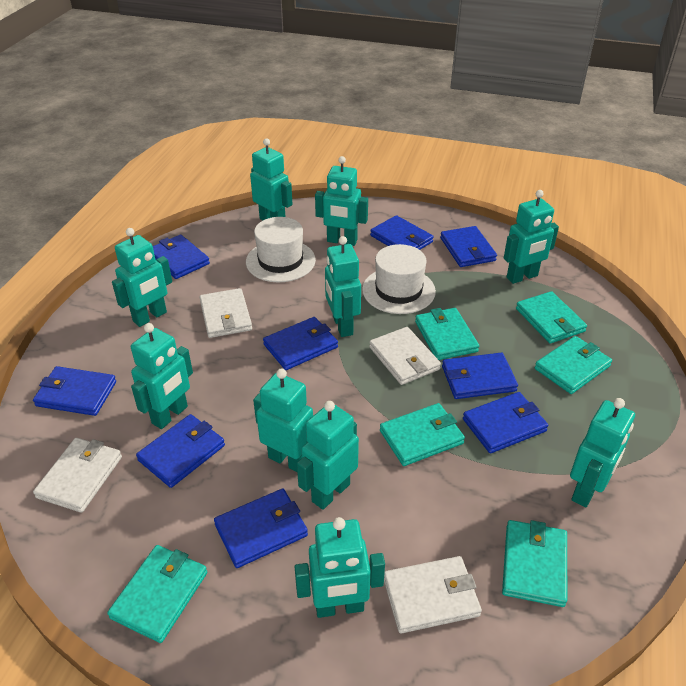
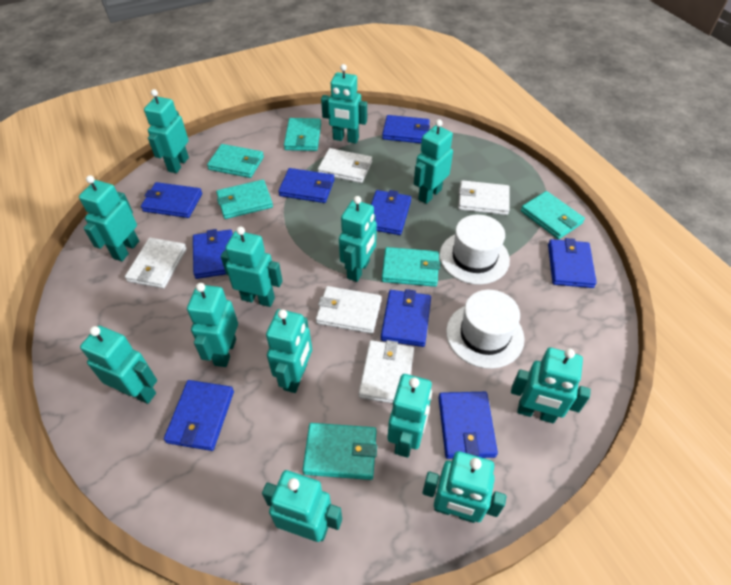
turquoise robot: 10 -> 13
white wallet: 4 -> 5

